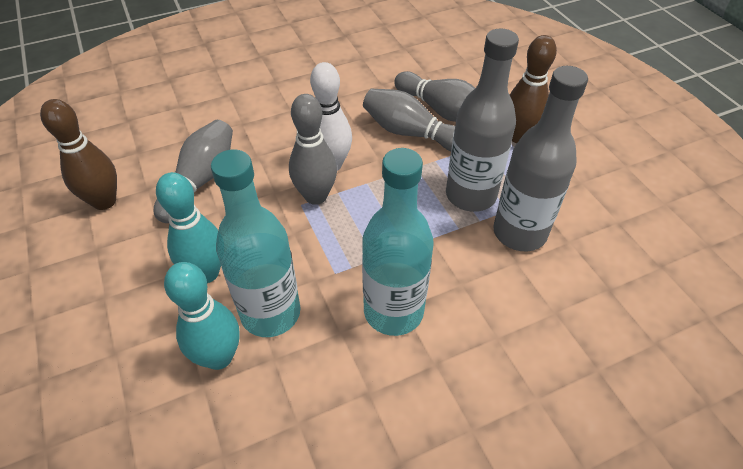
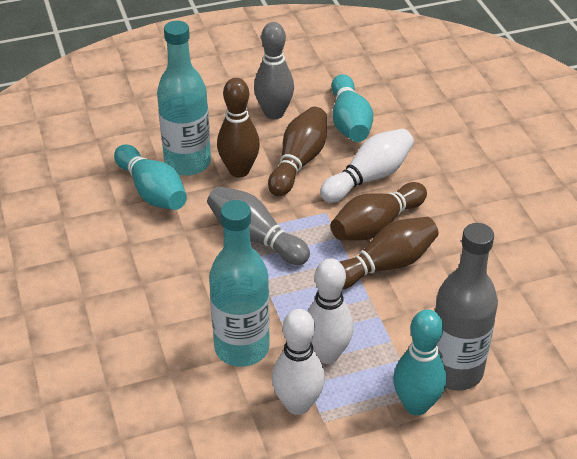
brown bowling pin: 2 -> 4
grey bottle: 2 -> 1
grey bowling pin: 4 -> 2
turquoise bowling pin: 2 -> 3
white bowling pin: 1 -> 3

